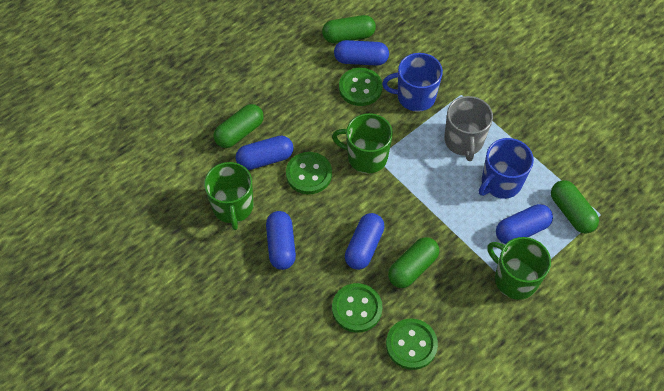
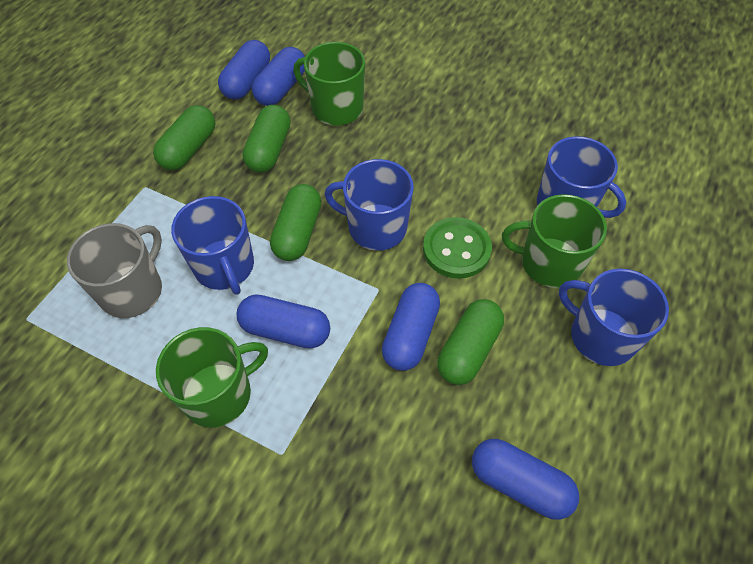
blue mug: 2 -> 4
green button: 4 -> 1

